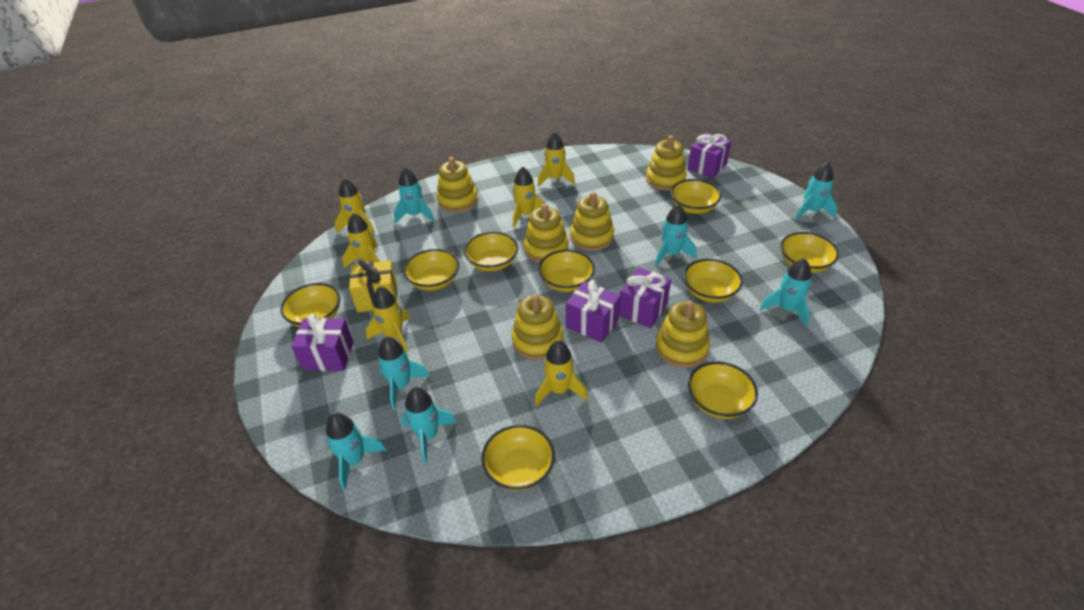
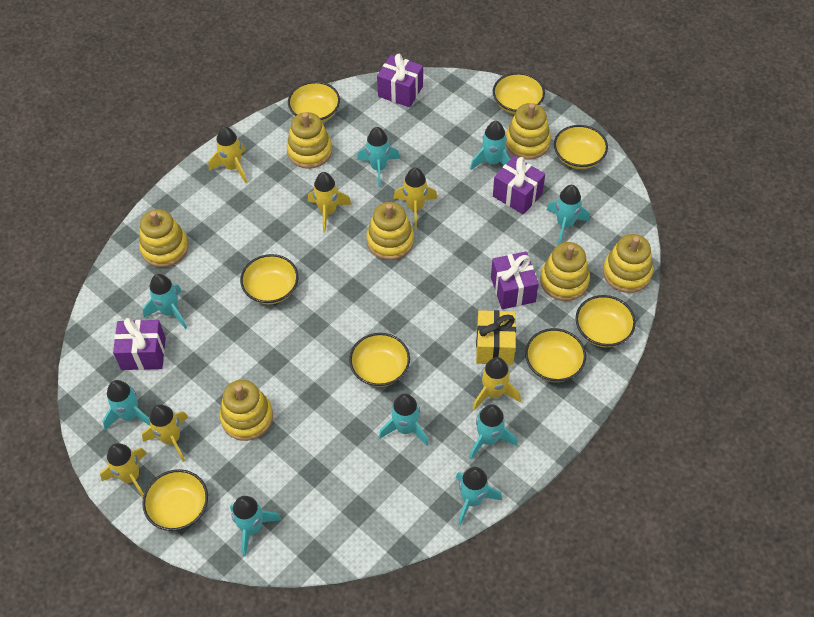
turquoise rocket: 7 -> 9
yellow bowl: 9 -> 8
yellow stacking toy: 6 -> 7

